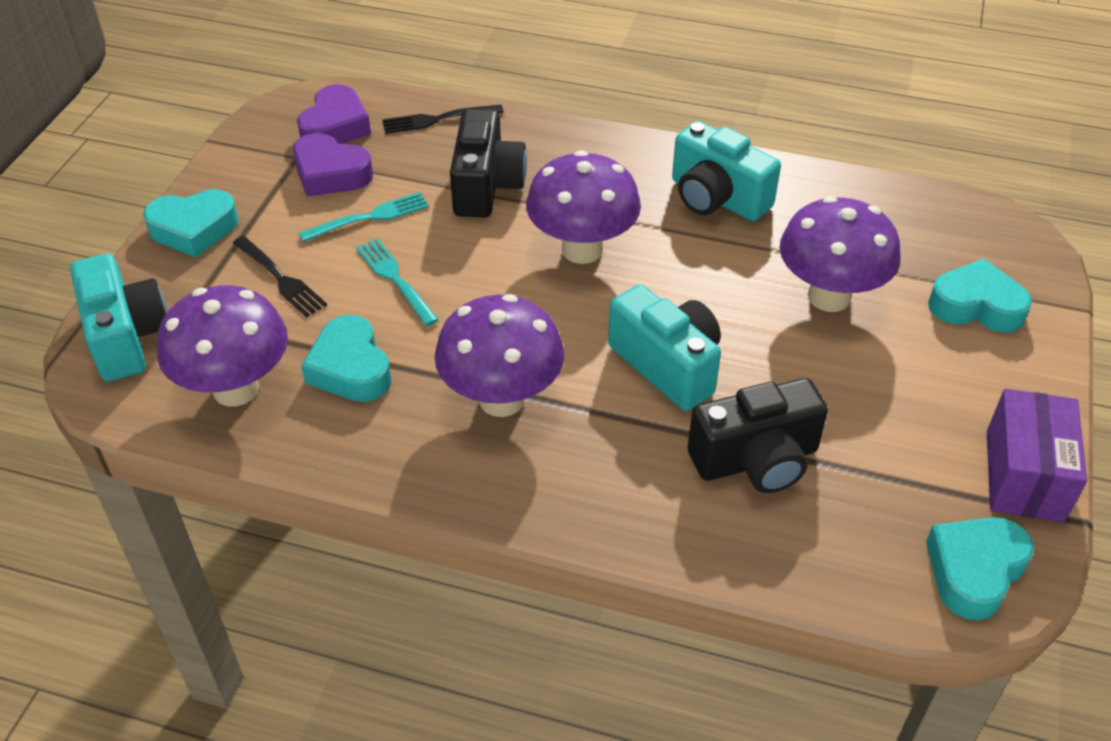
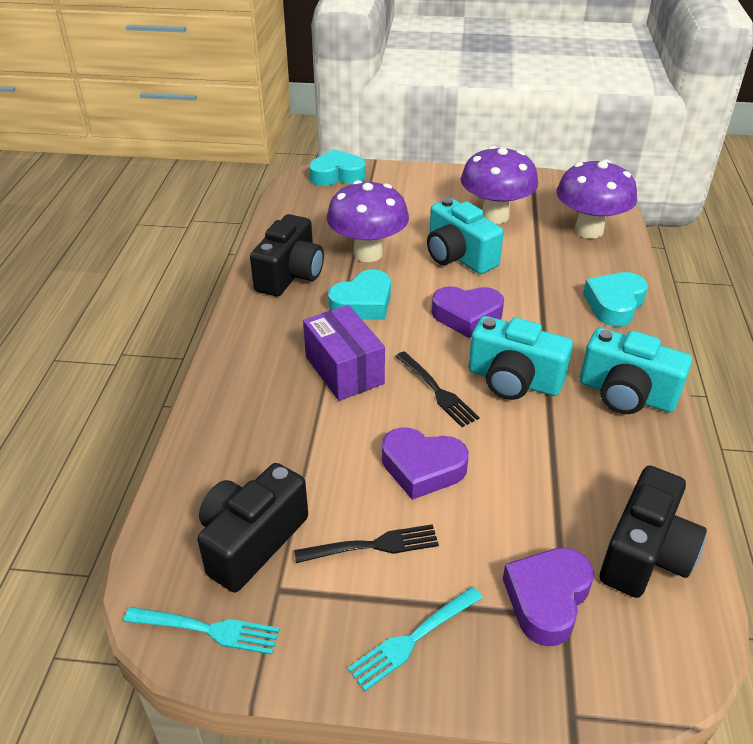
black camera: 2 -> 3
purple heart: 2 -> 3
purple mushroom: 4 -> 3
turquoise heart: 4 -> 3

